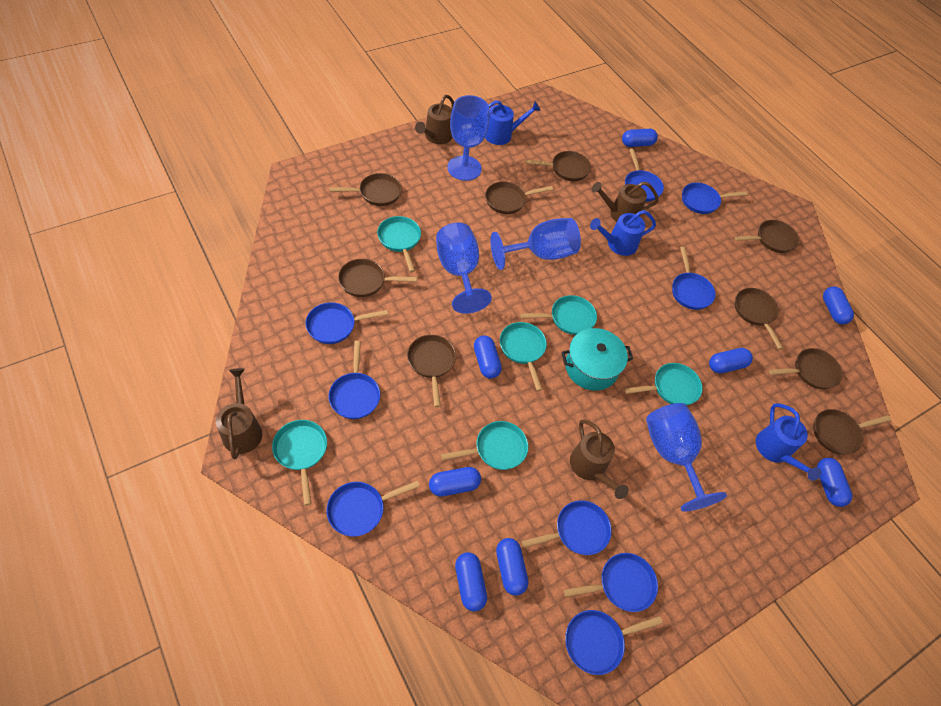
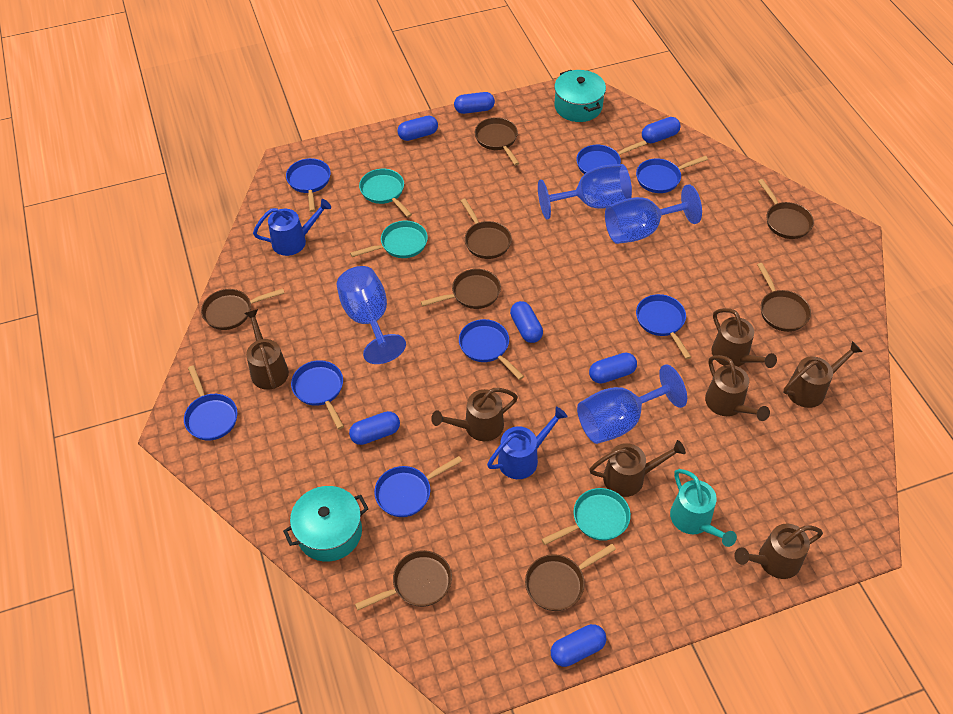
blue capsule: 8 -> 7
blue pan: 9 -> 8
blue watering can: 3 -> 2
brown pan: 9 -> 8
brown watering can: 4 -> 7
turquoise pan: 6 -> 3
turquoise pot: 1 -> 2
turquoise watering can: 0 -> 1

